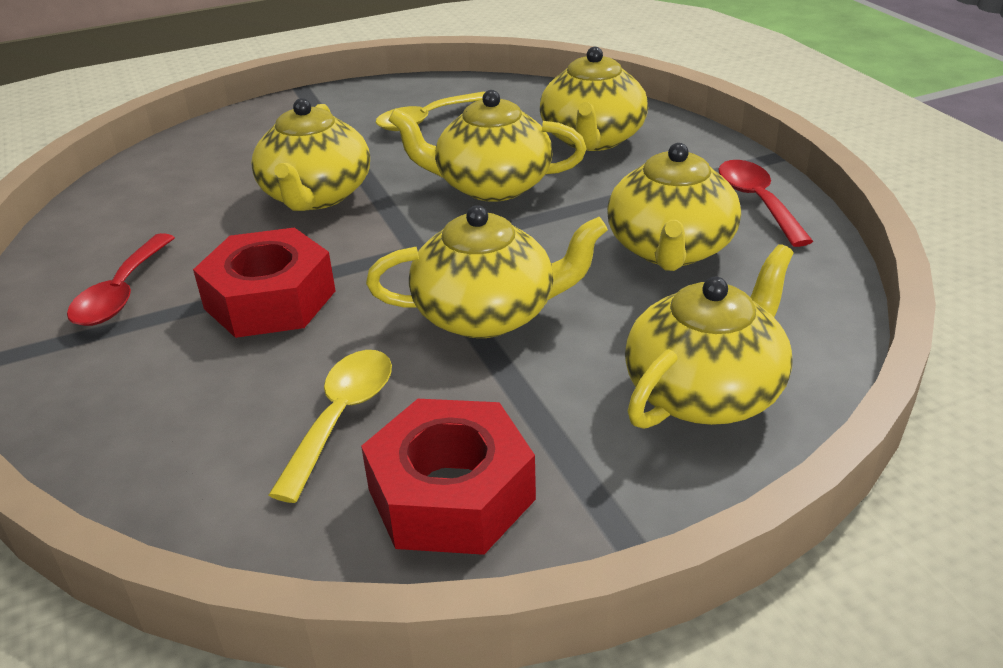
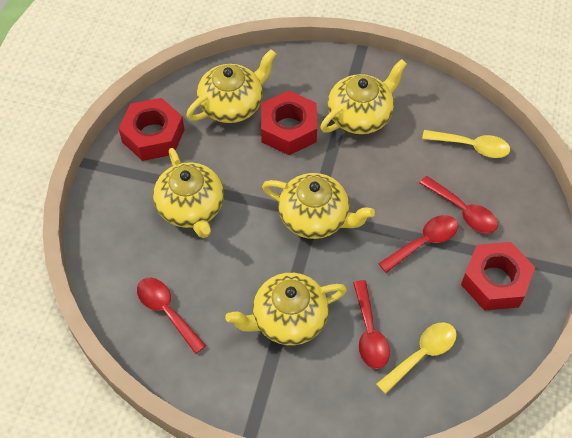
red nut: 2 -> 3
red spoon: 2 -> 4
yellow teapot: 6 -> 5

